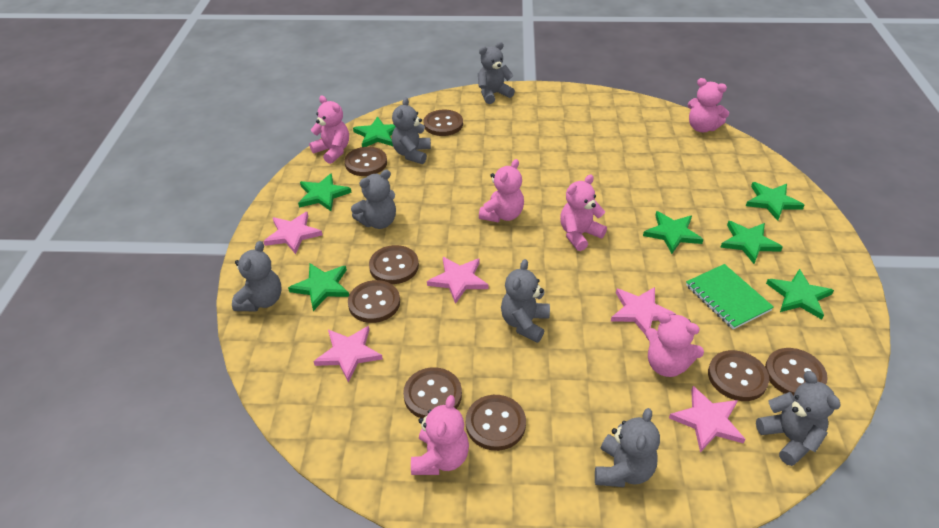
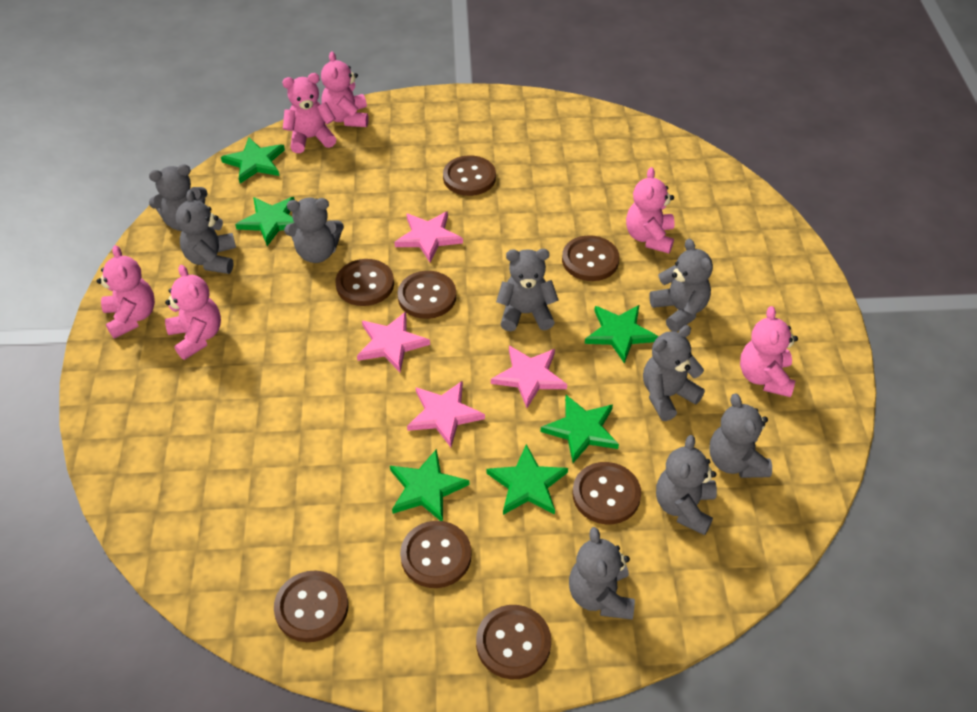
green notebook: 1 -> 0
green star: 7 -> 6
grey teddy bear: 7 -> 9
pink star: 5 -> 4

